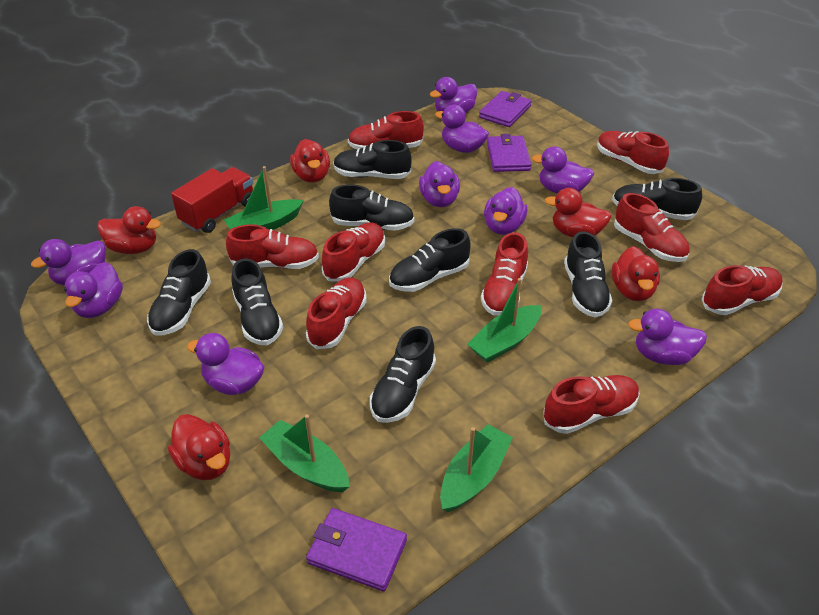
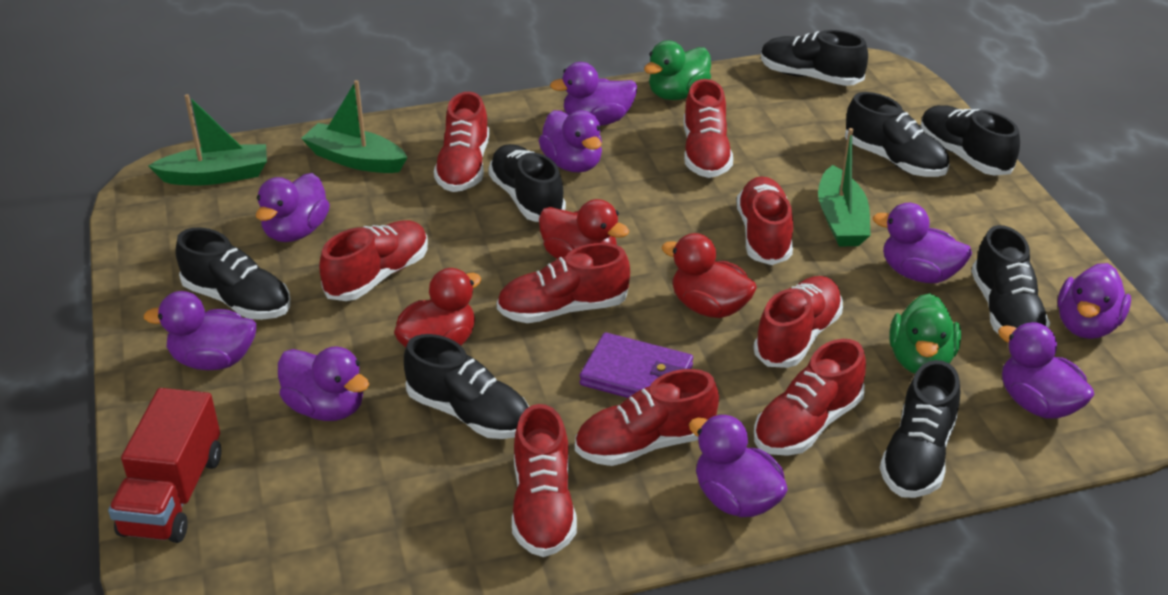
green boat: 4 -> 3
green duck: 0 -> 2
purple wallet: 3 -> 1
red duck: 5 -> 3

